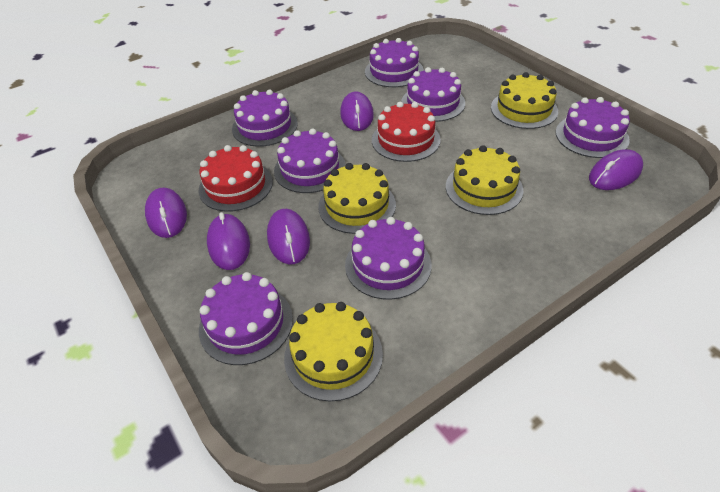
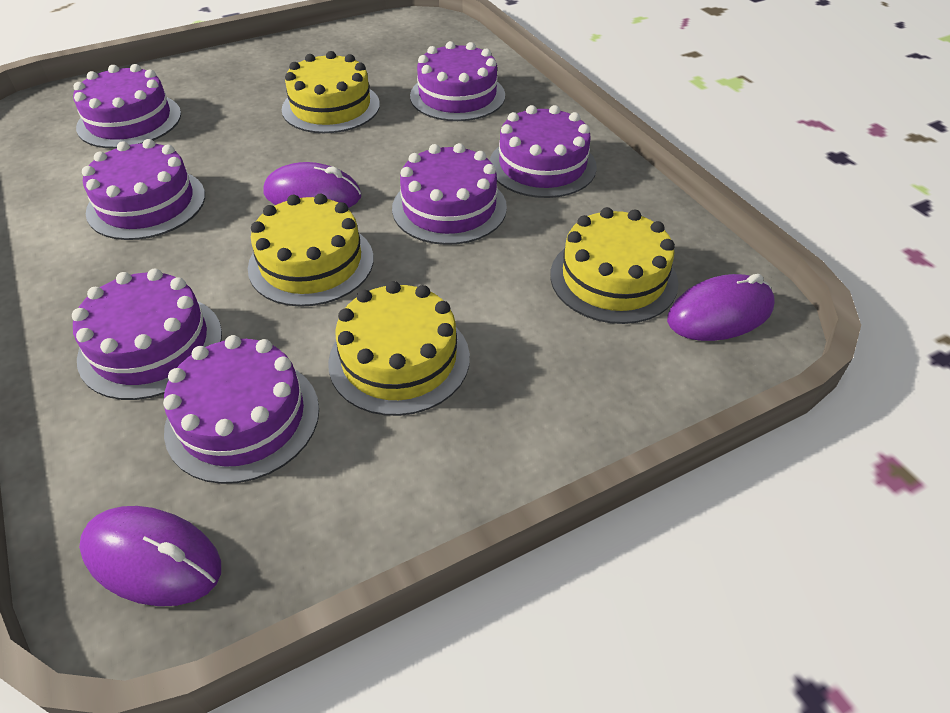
purple mouse: 5 -> 3
red cake: 2 -> 0

